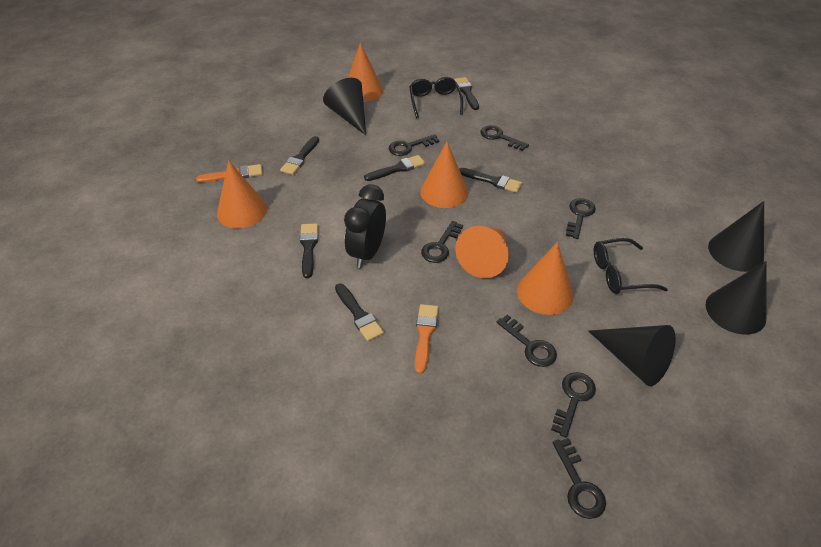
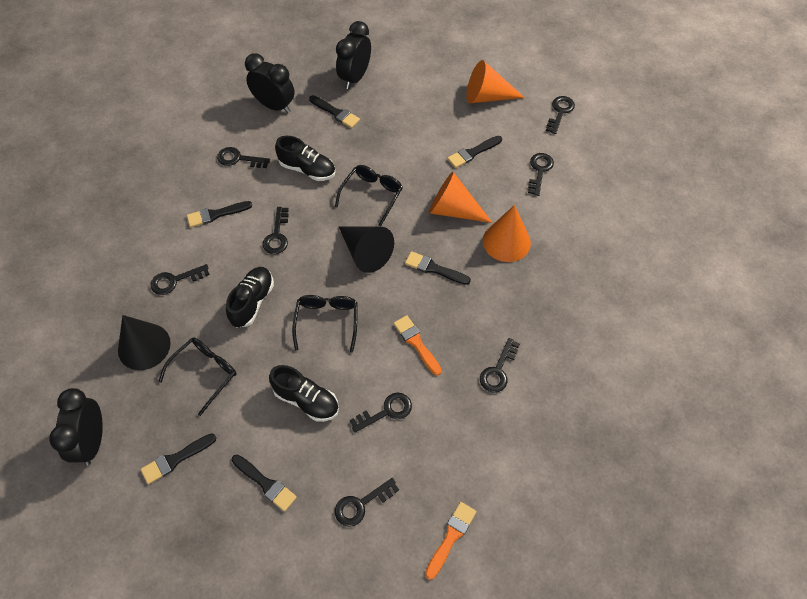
black clock: 1 -> 3
black cone: 4 -> 2
black glasses: 2 -> 3
black key: 7 -> 8
black shoe: 0 -> 3
orange cone: 5 -> 3

